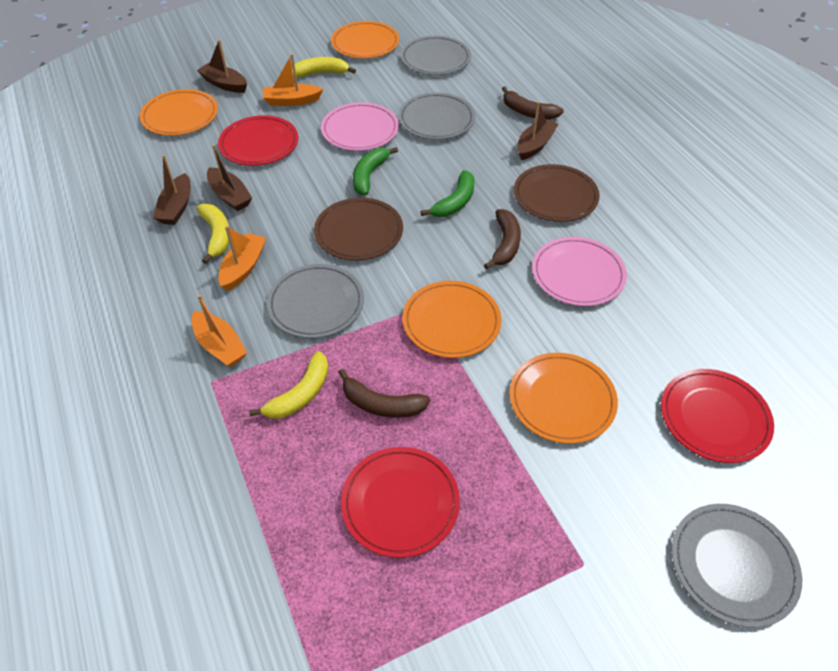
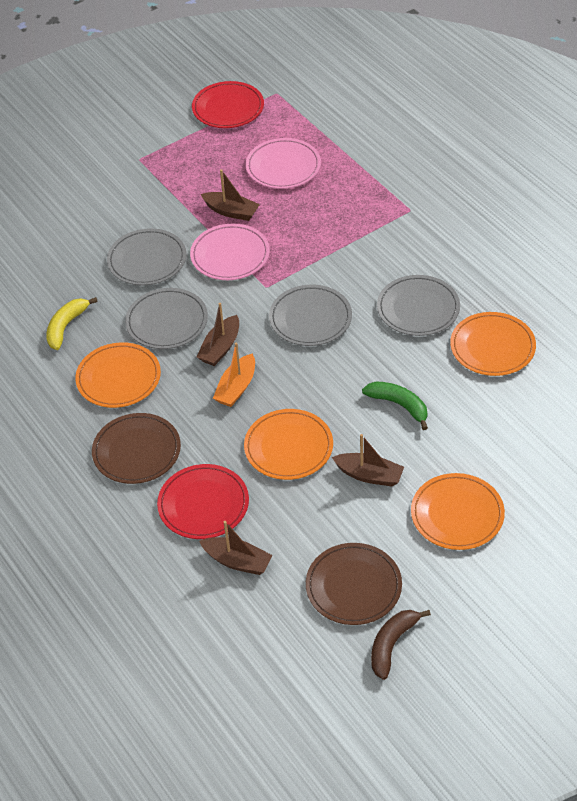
brown banana: 3 -> 1
green banana: 2 -> 1
orange boat: 3 -> 1
red plate: 3 -> 2
yellow banana: 3 -> 1

